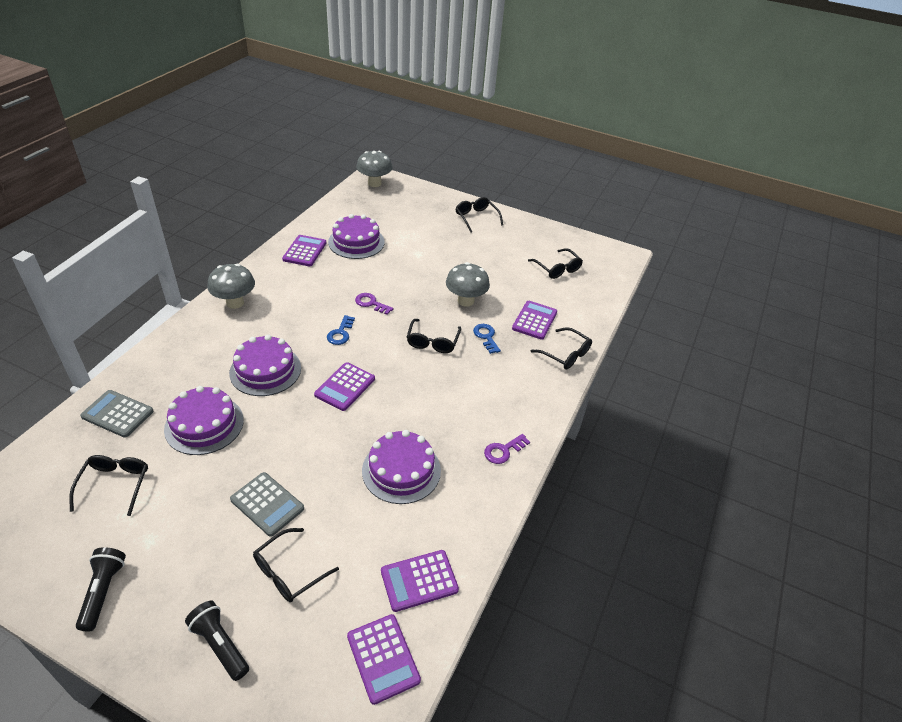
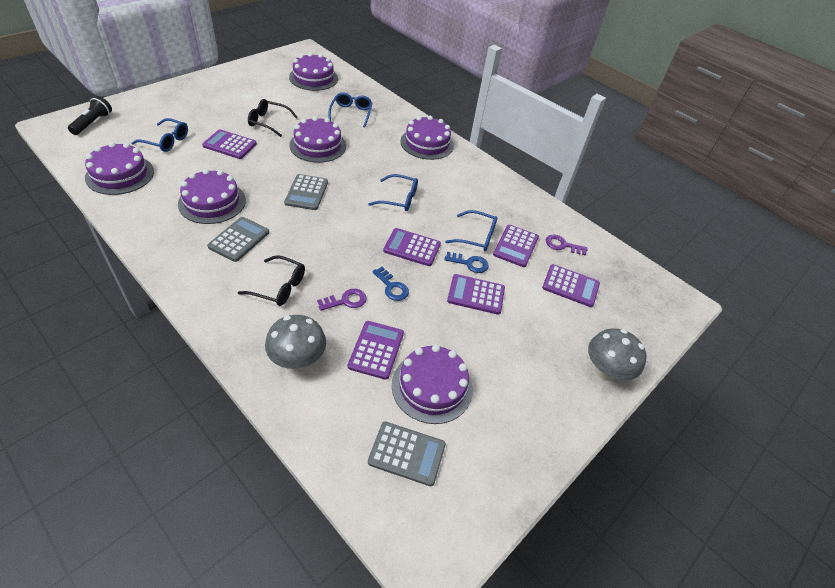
black flashlight: 2 -> 1
black glasses: 6 -> 2
blue glasses: 0 -> 4
grey calculator: 2 -> 3
grey mushroom: 3 -> 2
purple cake: 4 -> 6
purple calculator: 5 -> 6

